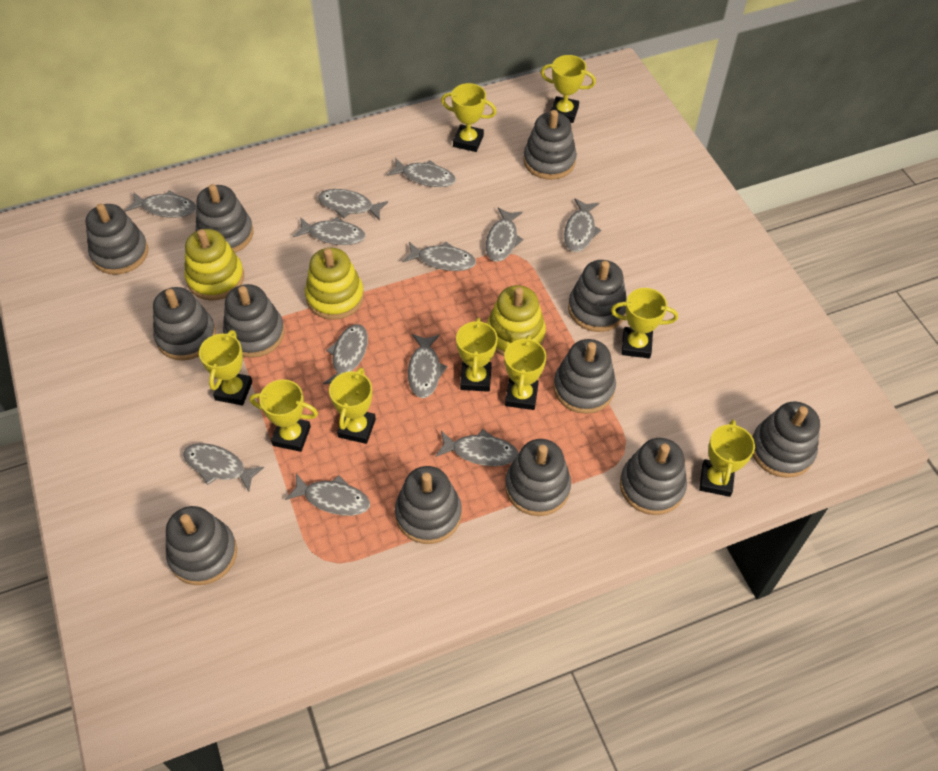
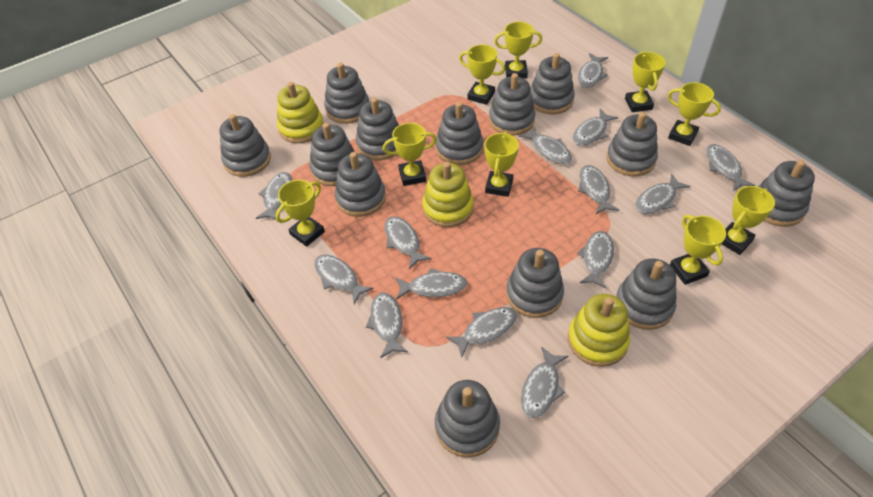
grey fish: 12 -> 14
grey stacking toy: 12 -> 13

